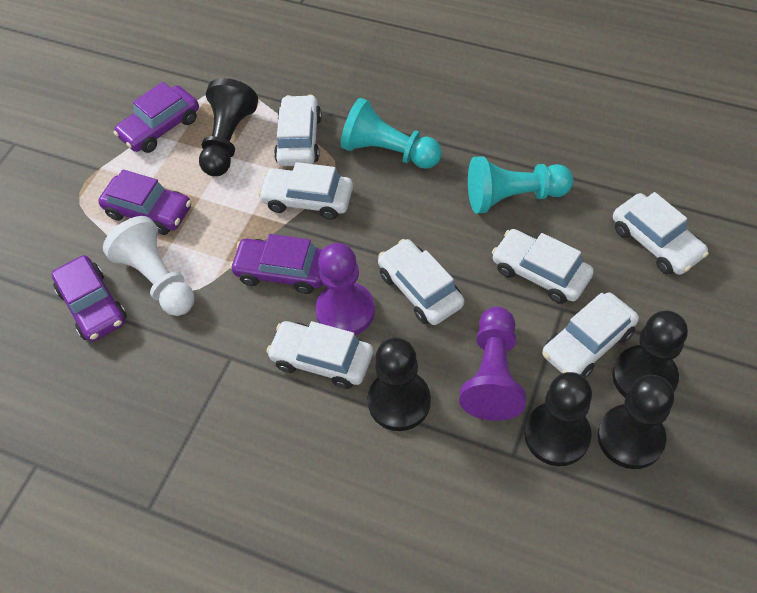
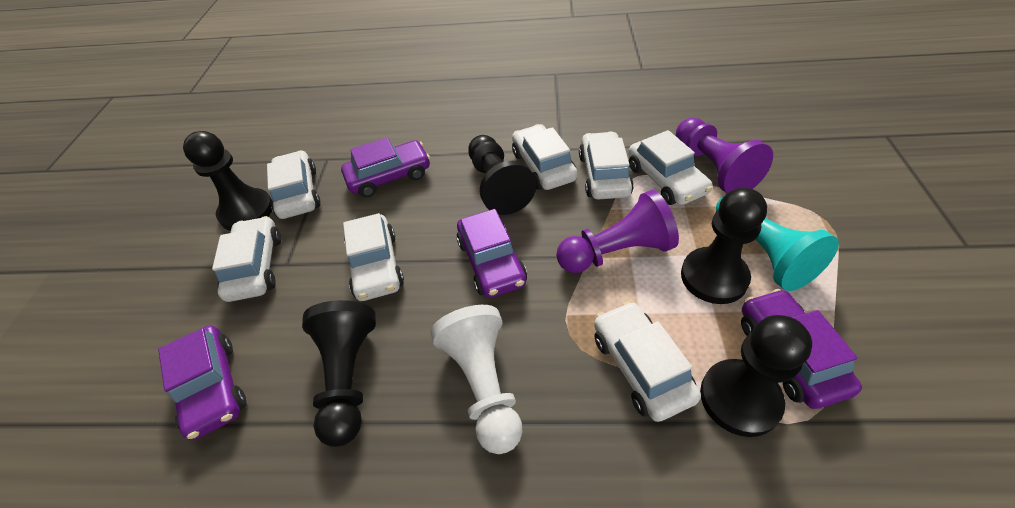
turquoise pawn: 2 -> 1

